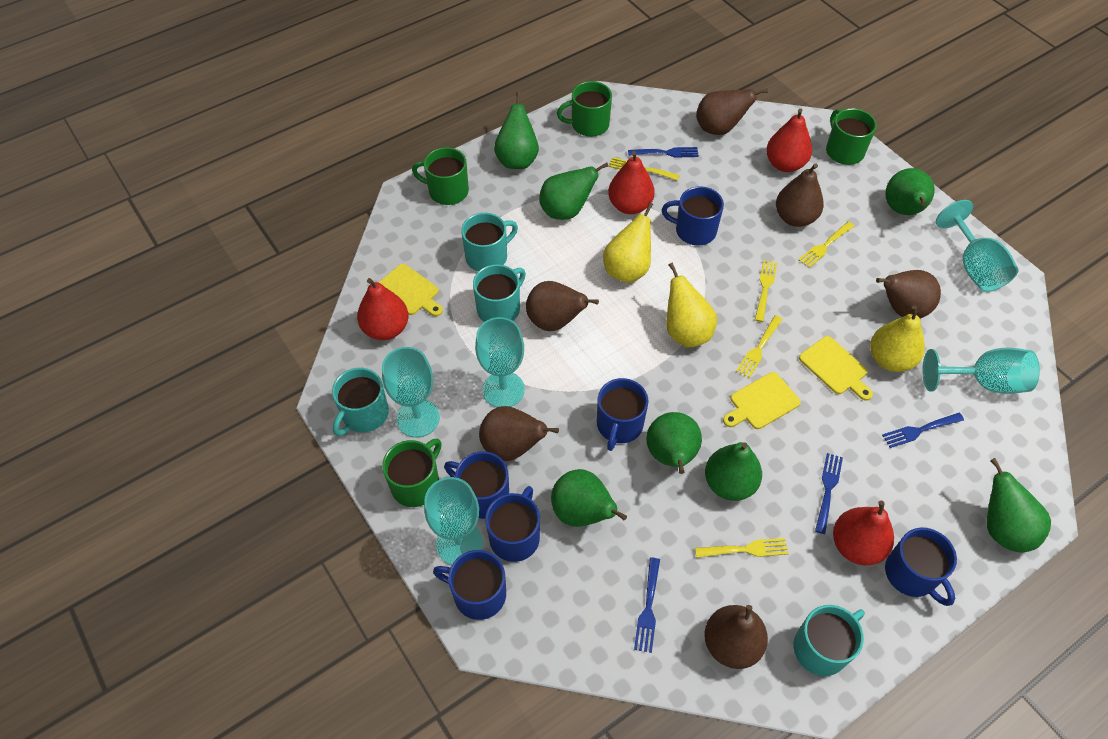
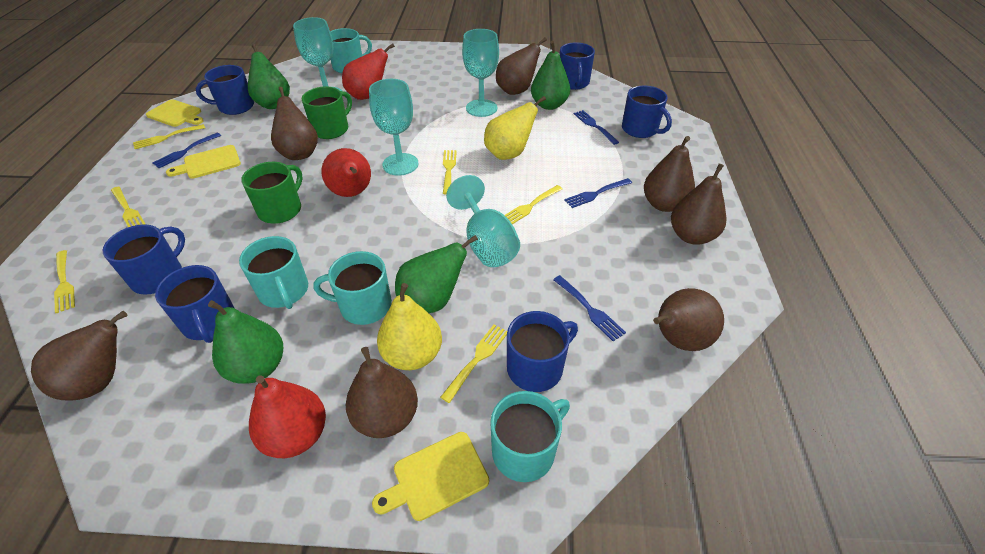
brown pear: 6 -> 7
green mug: 4 -> 2
green pear: 7 -> 4
red pear: 4 -> 3
turquoise goblet: 5 -> 4
yellow fork: 5 -> 6
yellow pear: 3 -> 2

